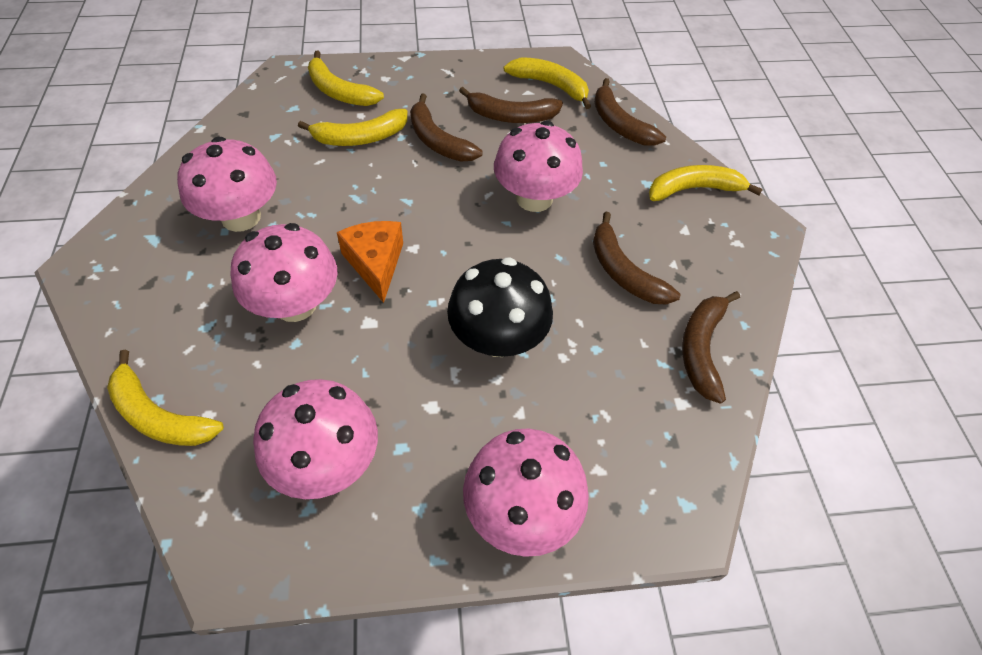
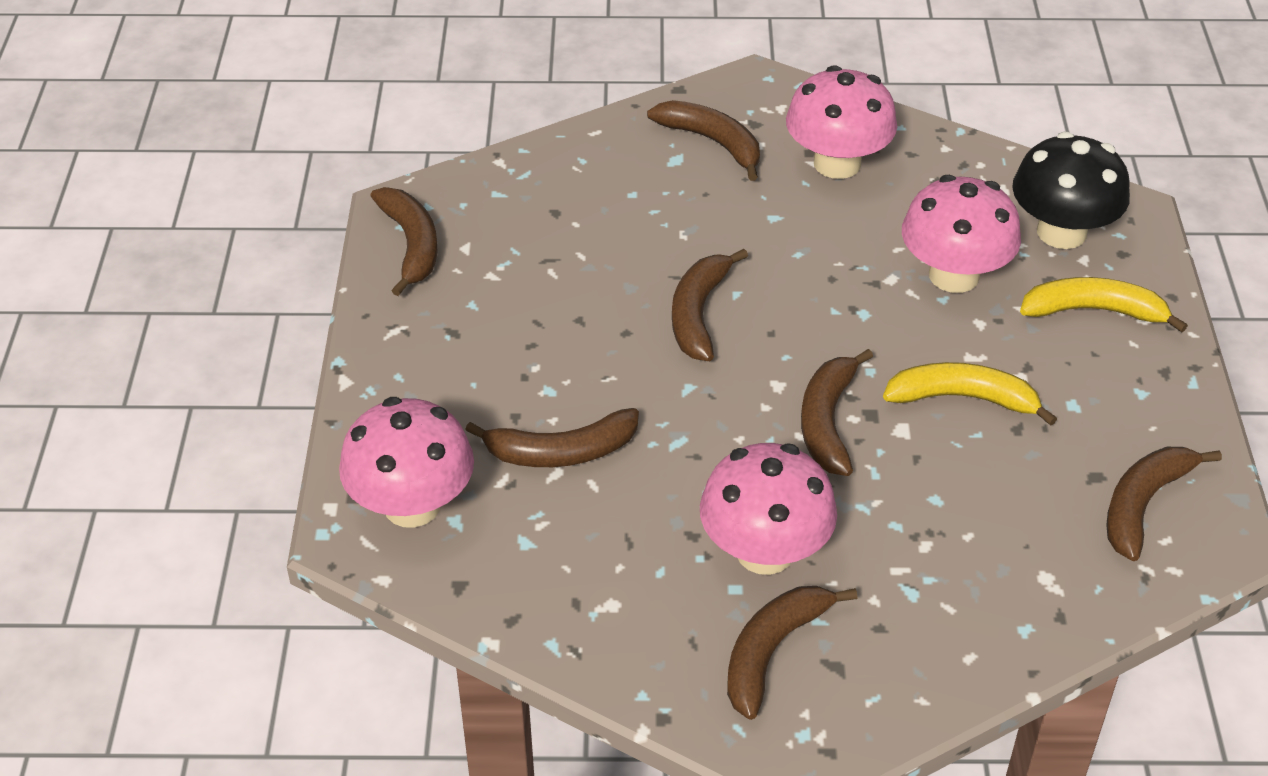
brown banana: 5 -> 7
orange cheese: 1 -> 0
pink mushroom: 5 -> 4
yellow banana: 5 -> 2

